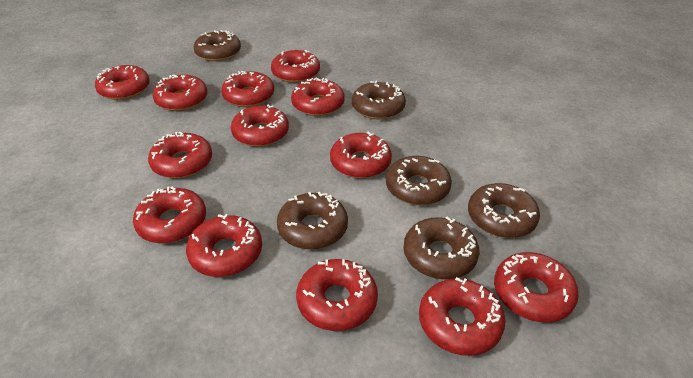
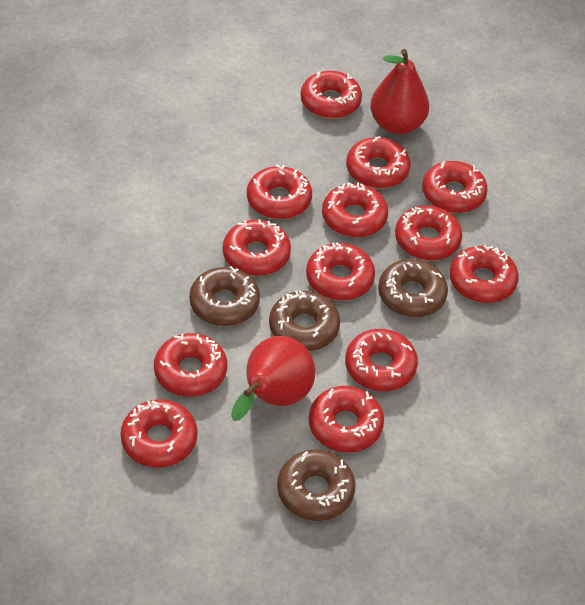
brown donut: 6 -> 4
red pear: 0 -> 2

